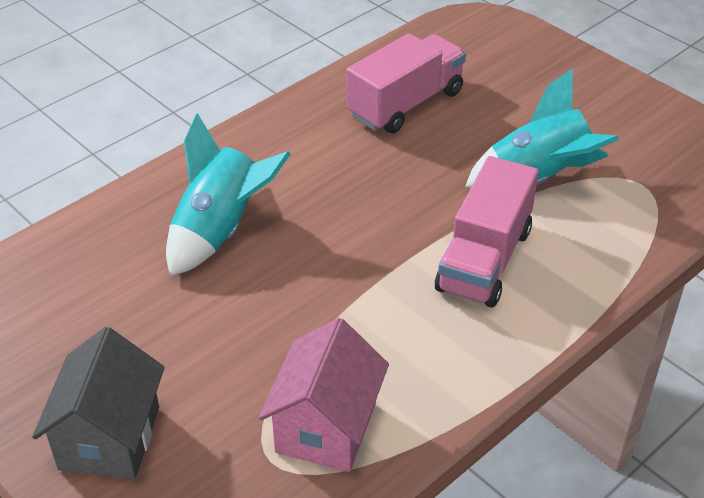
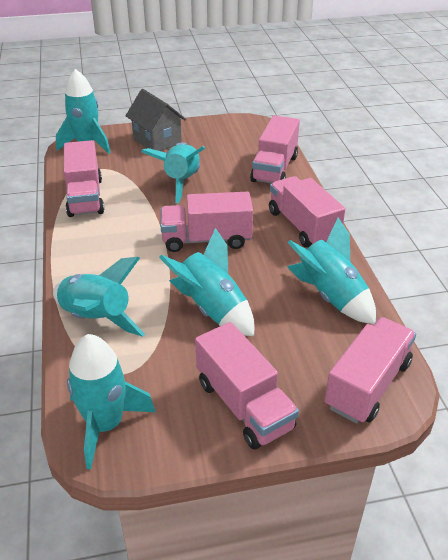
pink house: 1 -> 0
pink truck: 2 -> 6
turquoise rocket: 2 -> 6

